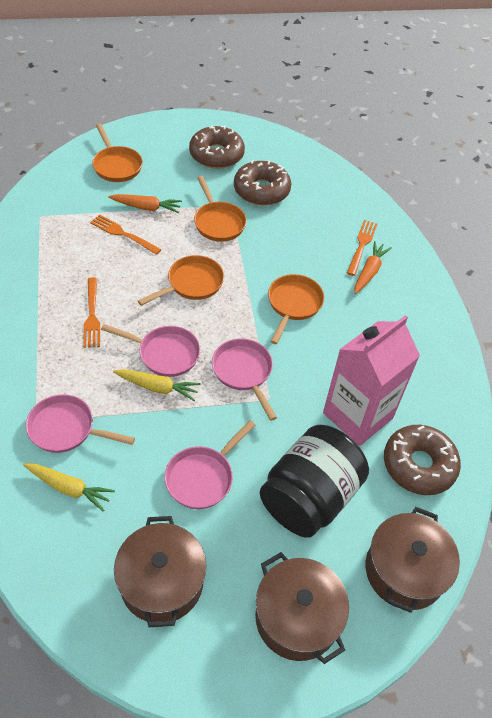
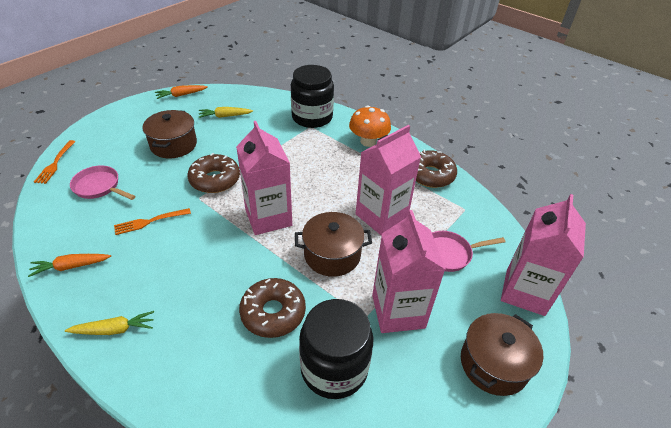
black jar: 1 -> 2
orange fork: 3 -> 2
orange mushroom: 0 -> 1
orange pan: 4 -> 0
pink carton: 1 -> 4
pink pan: 4 -> 2

